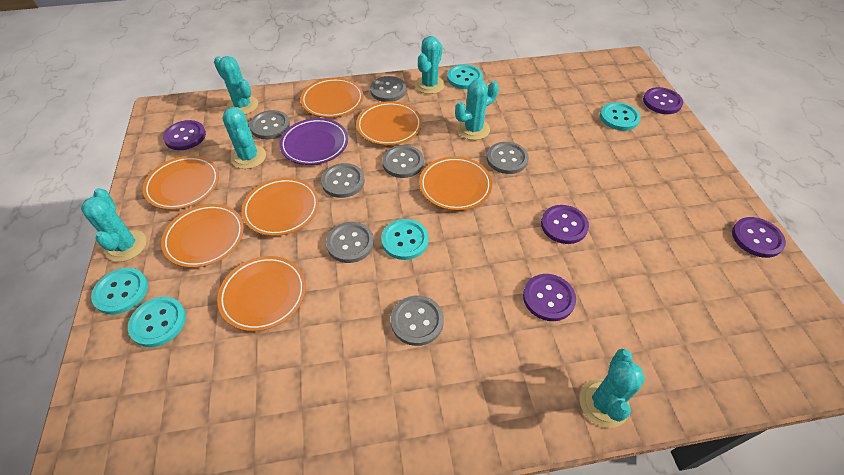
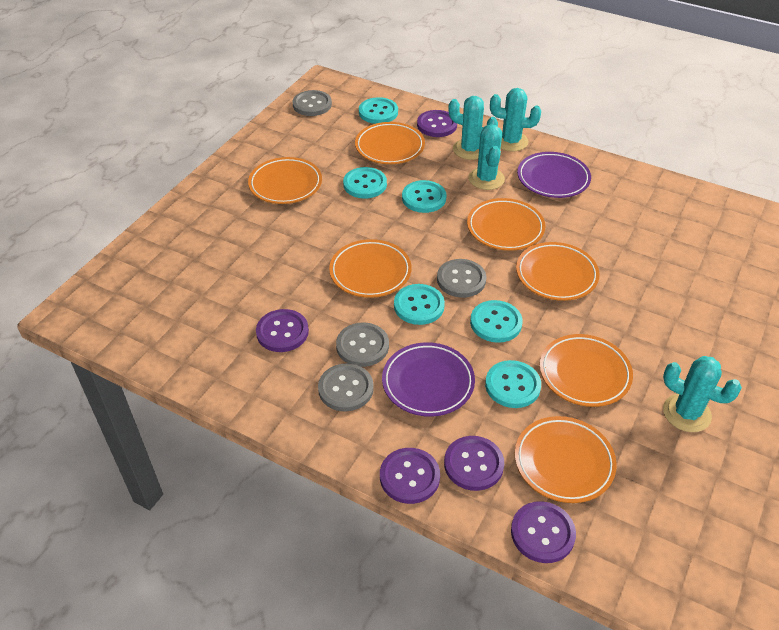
grey button: 7 -> 4
purple plate: 1 -> 2
turquoise button: 5 -> 6
turquoise cactus: 6 -> 4

